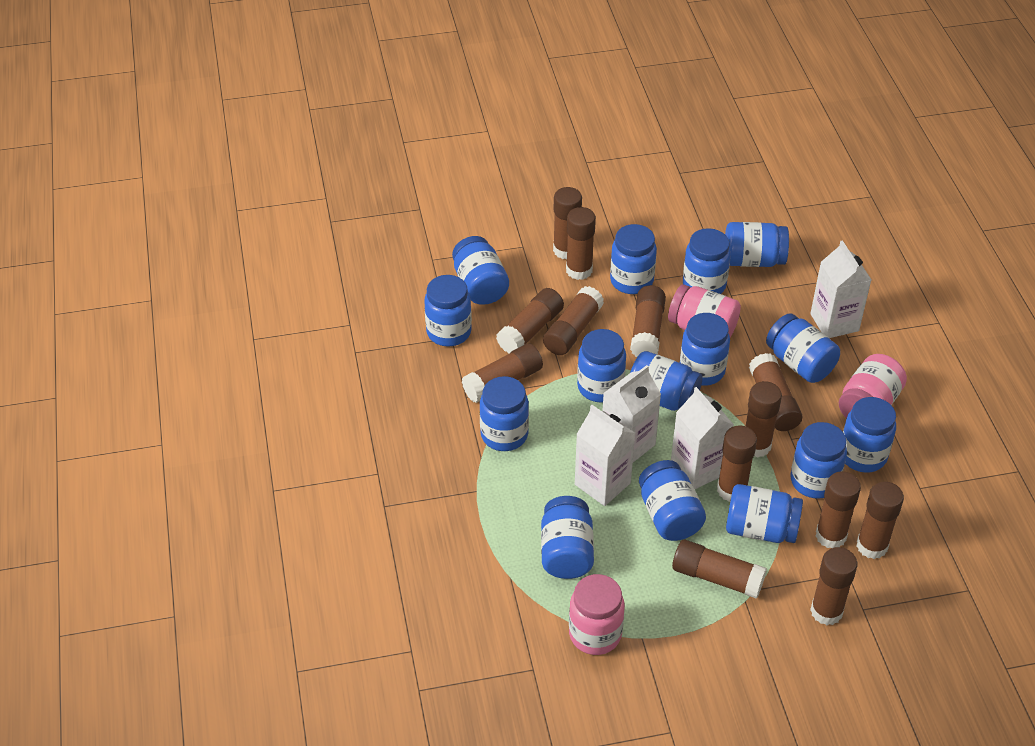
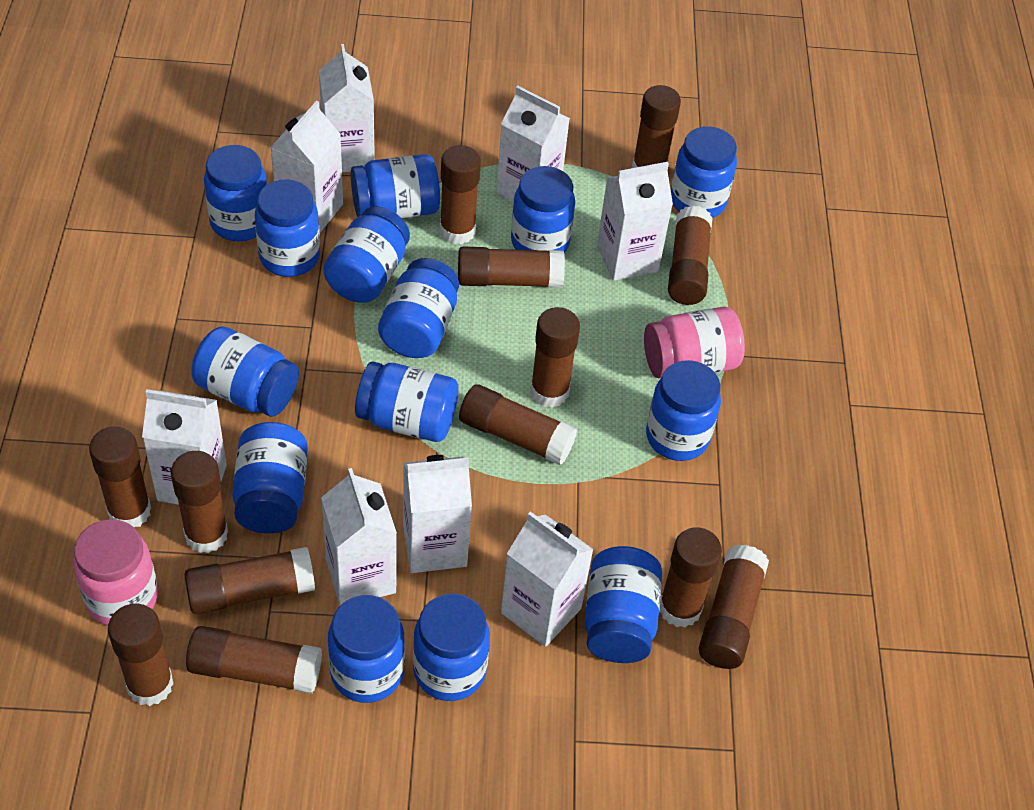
blue jar: 15 -> 14
pink jar: 3 -> 2
white carton: 4 -> 8

